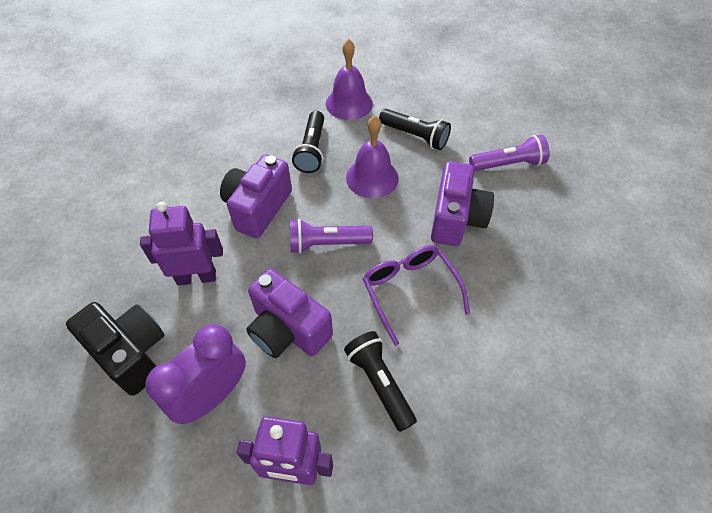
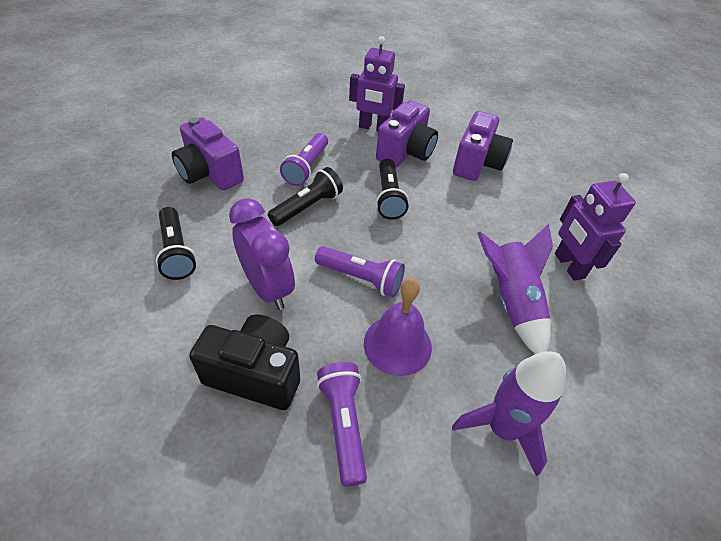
purple bell: 2 -> 1
purple flashlight: 2 -> 3
purple glasses: 1 -> 0
purple rocket: 0 -> 2

